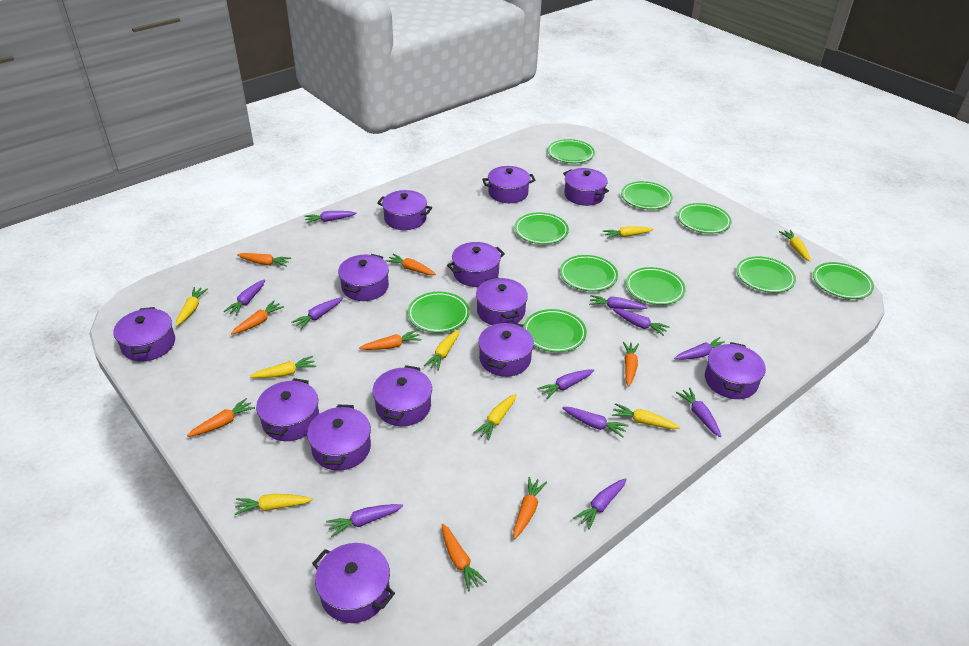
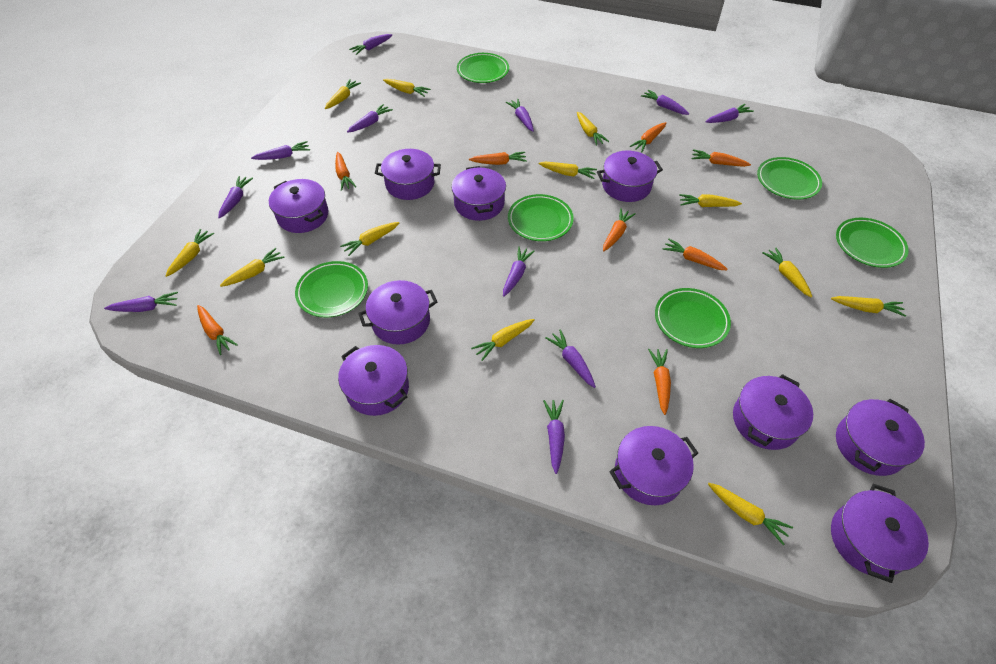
green plate: 10 -> 6
purple pot: 13 -> 10
yellow carrot: 8 -> 12

